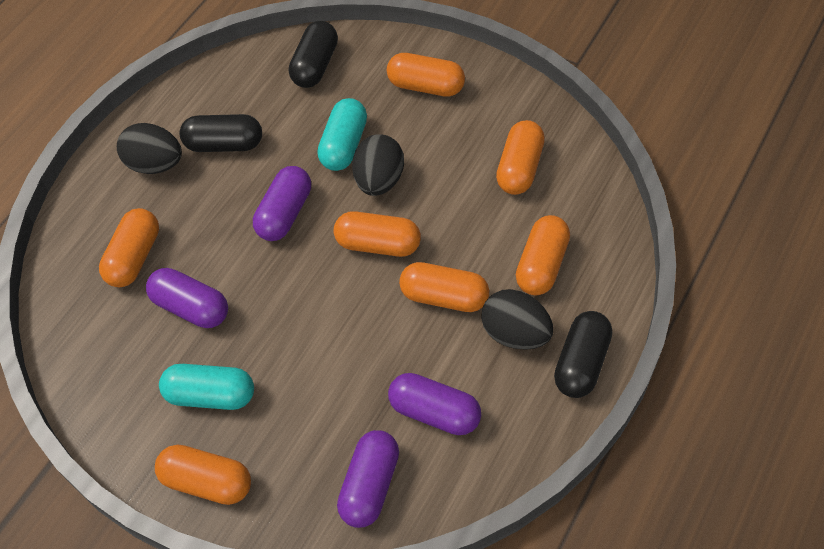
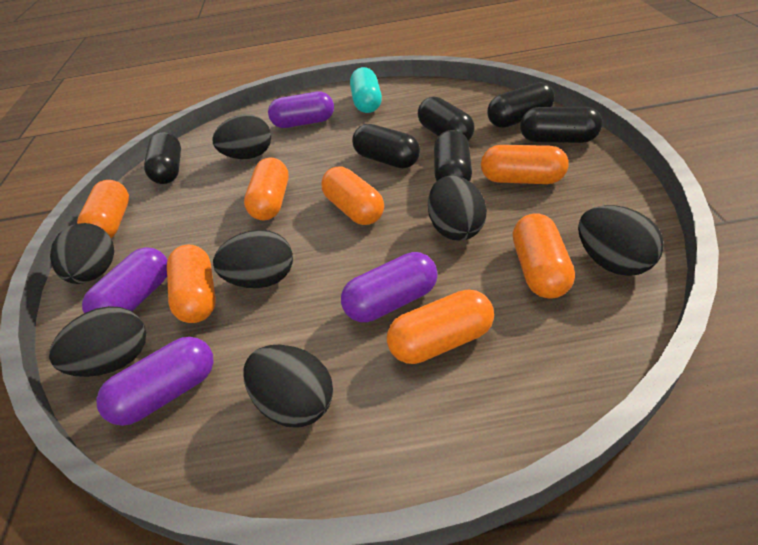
black capsule: 3 -> 6
black egg: 3 -> 7
turquoise capsule: 2 -> 1

